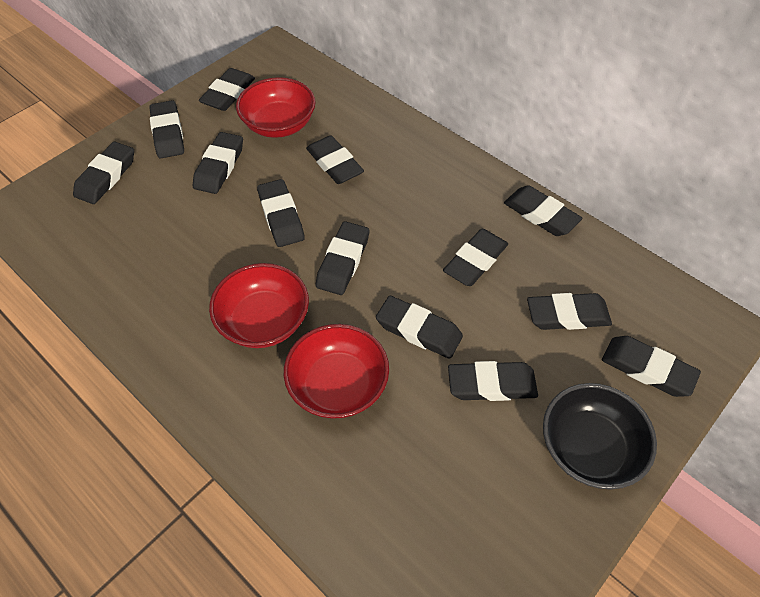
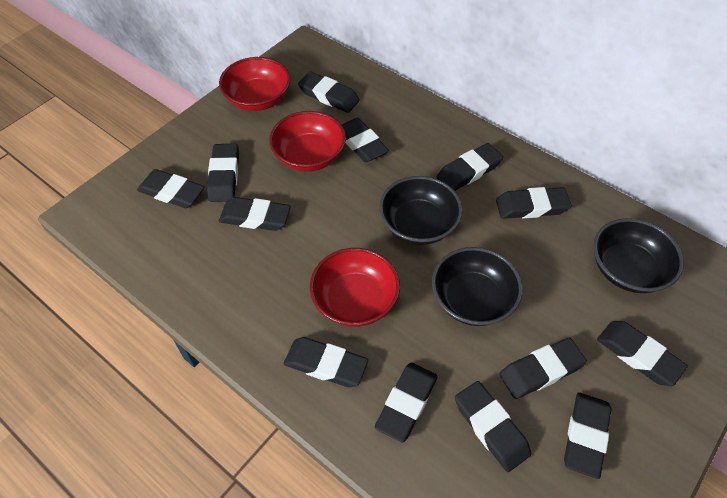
black bowl: 1 -> 3

